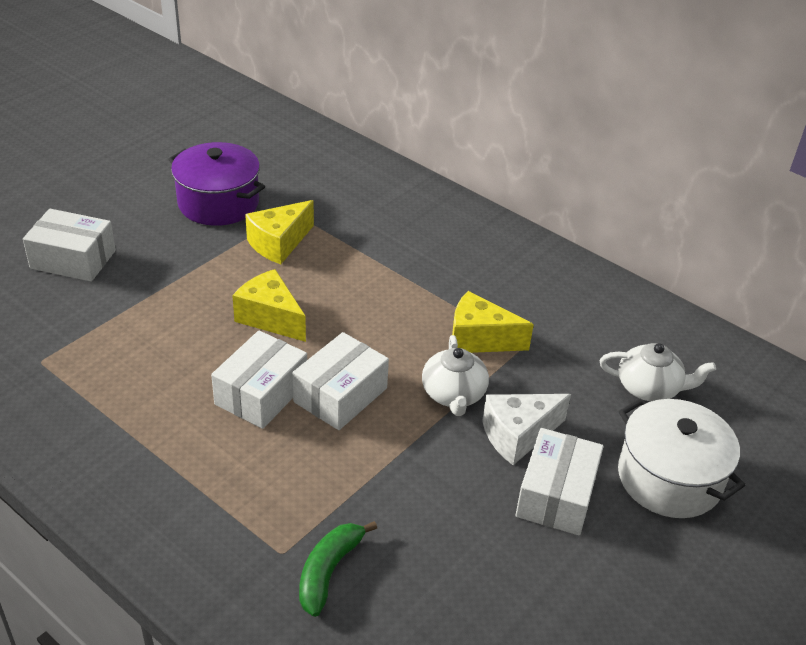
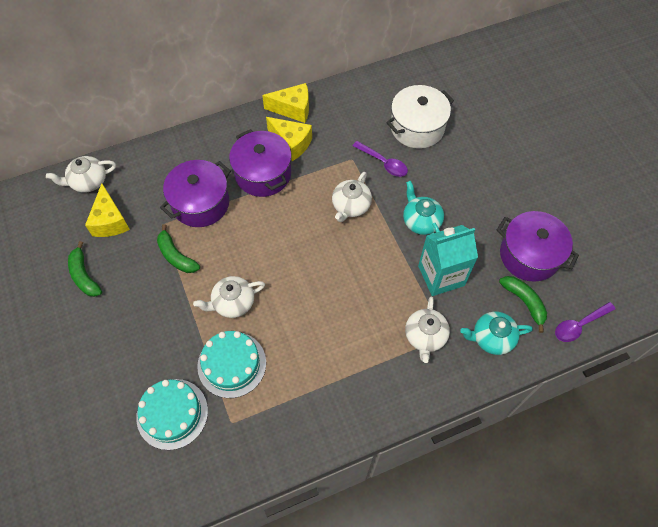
green banana: 1 -> 3
purple pot: 1 -> 3
purple spoon: 0 -> 2
turquoise cake: 0 -> 2
turquoise carton: 0 -> 1
turquoise teapot: 0 -> 2
white box: 4 -> 0
white cheese: 1 -> 0
white teapot: 2 -> 4

